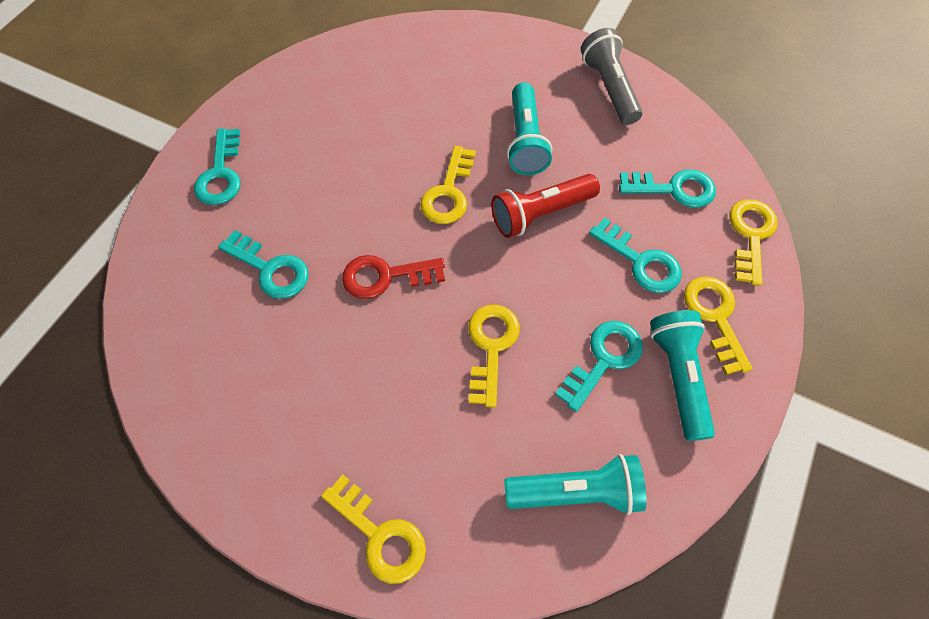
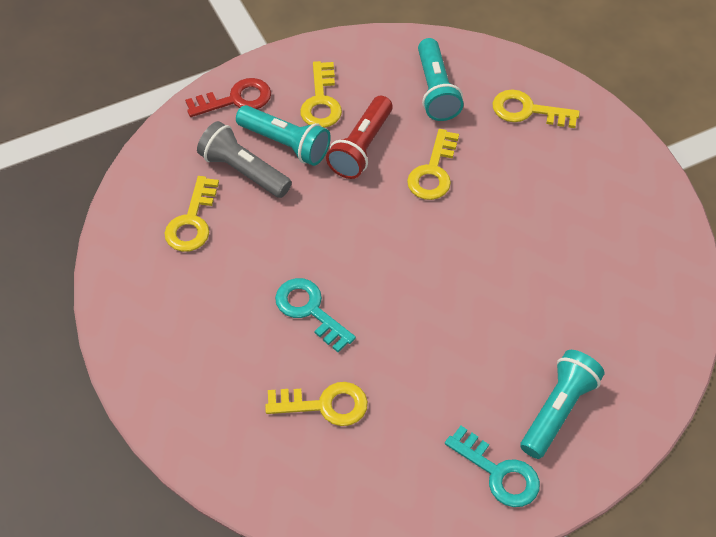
turquoise key: 5 -> 2

